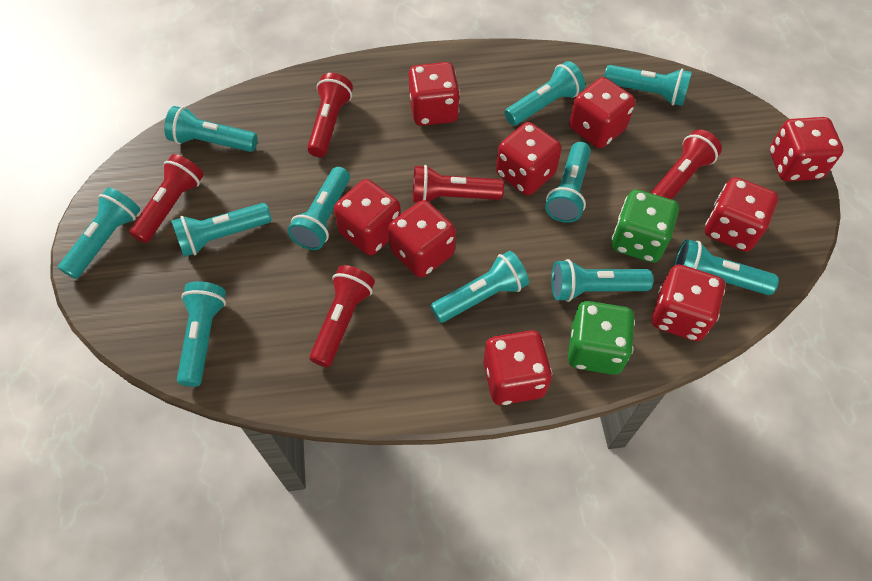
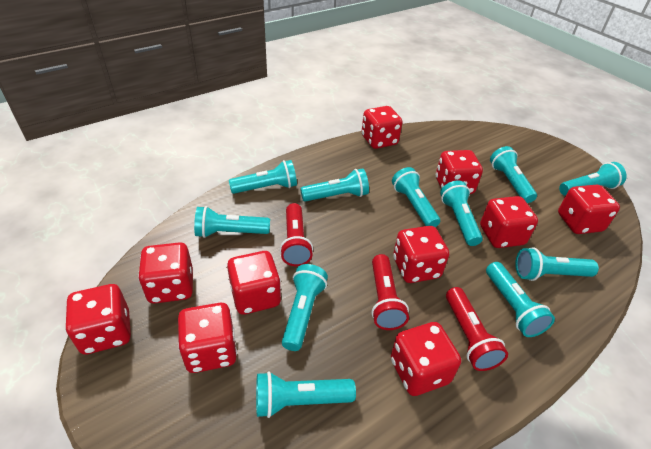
green dice: 2 -> 0
red dice: 9 -> 10
red flashlight: 5 -> 3

